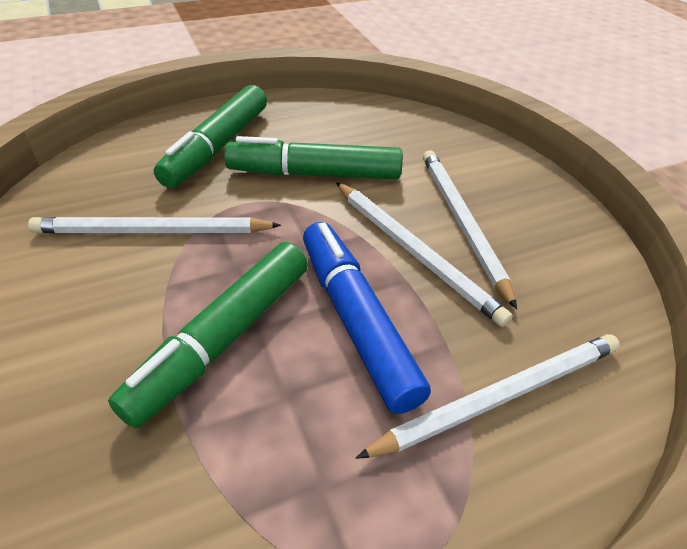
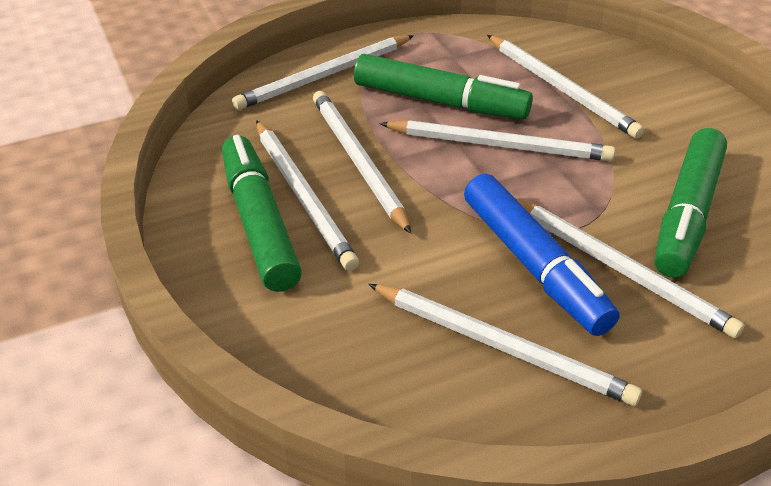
white pencil: 4 -> 7

